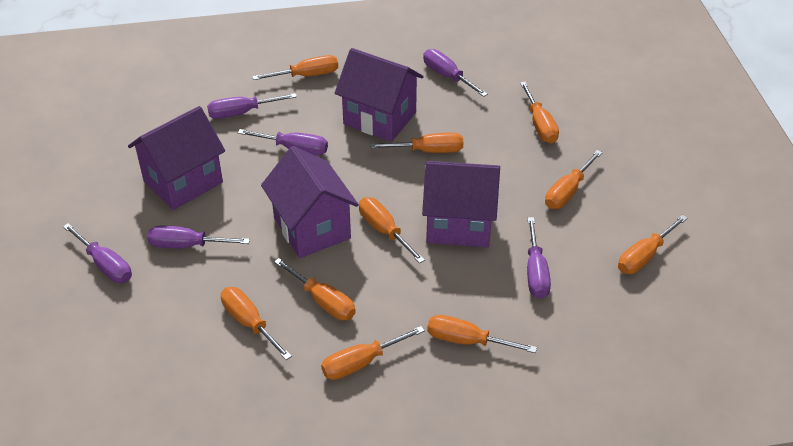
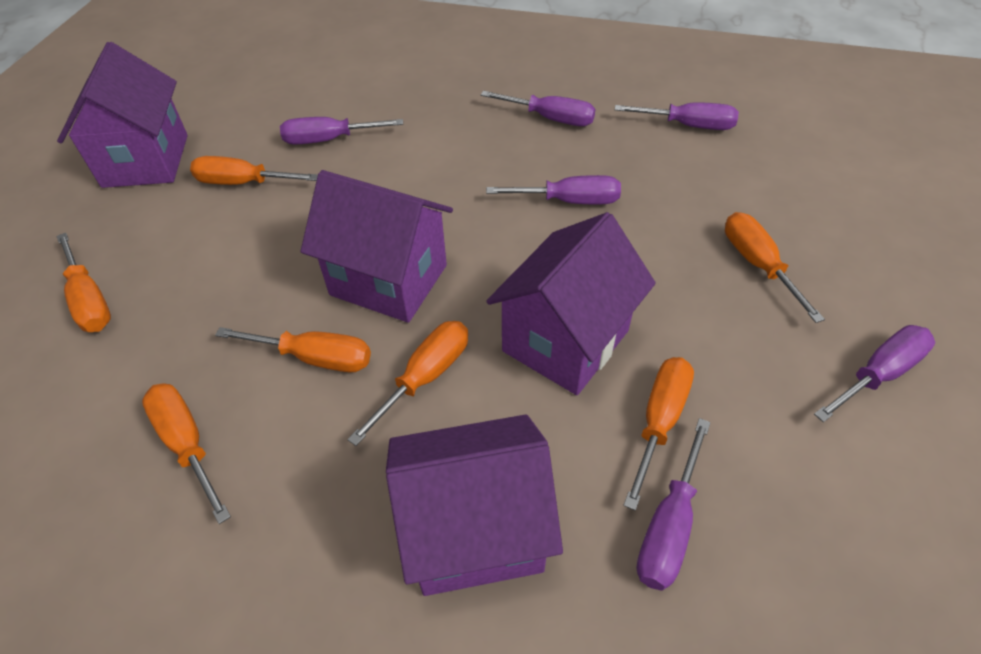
orange screwdriver: 10 -> 7

